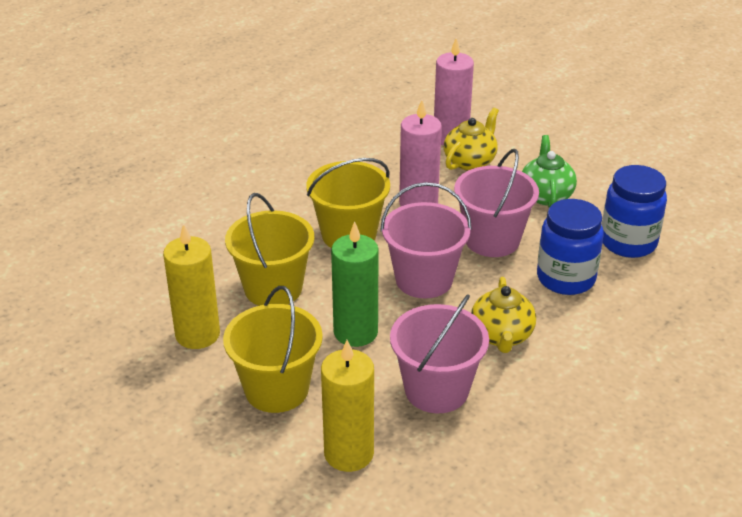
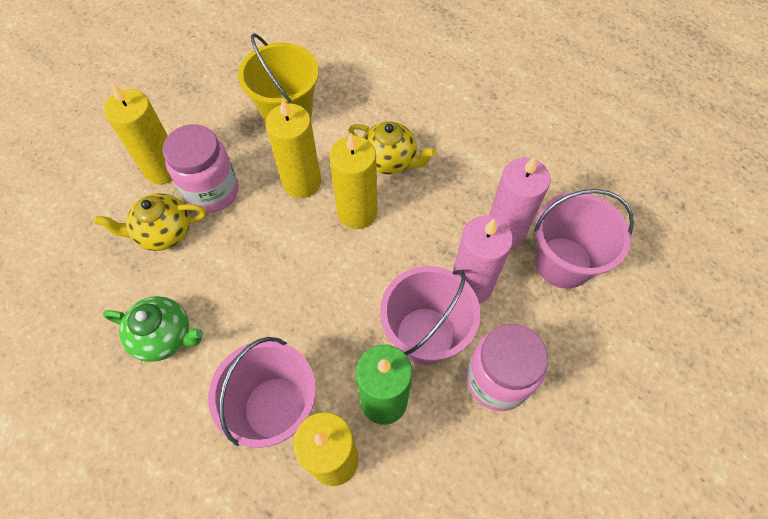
blue jar: 2 -> 0
pink jar: 0 -> 2
yellow bucket: 3 -> 1
yellow candle: 2 -> 4

